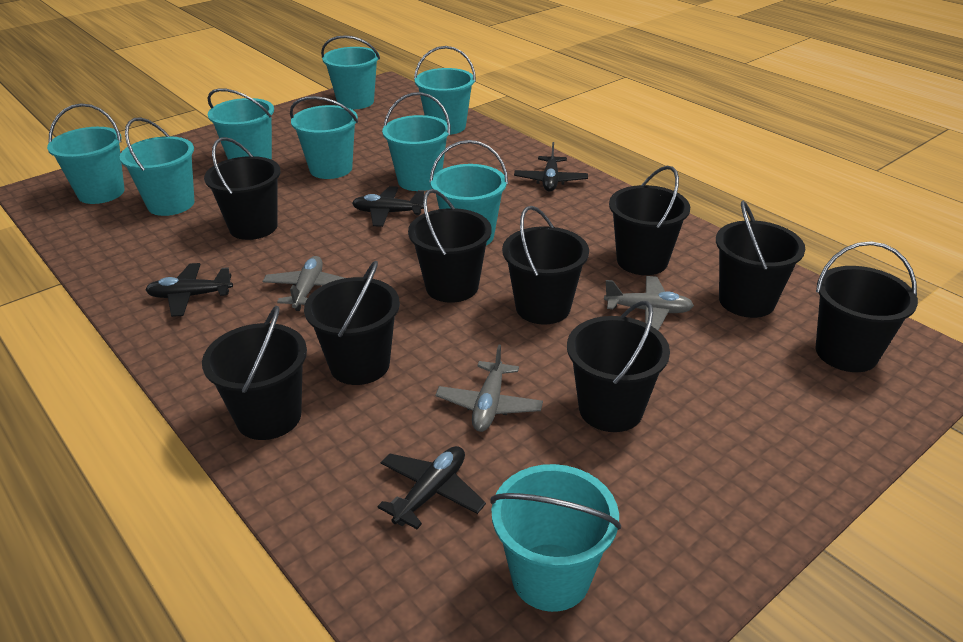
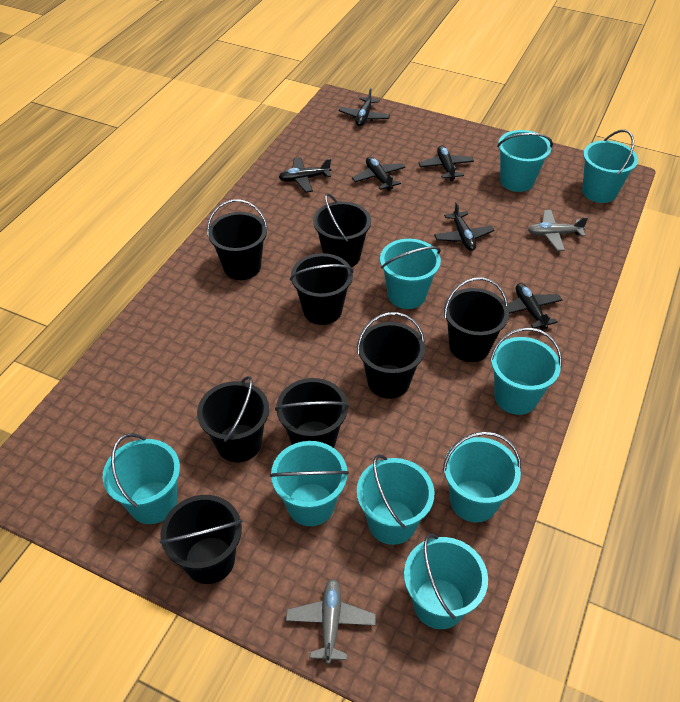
black bucket: 9 -> 8
black plane: 4 -> 6
grey plane: 3 -> 2

